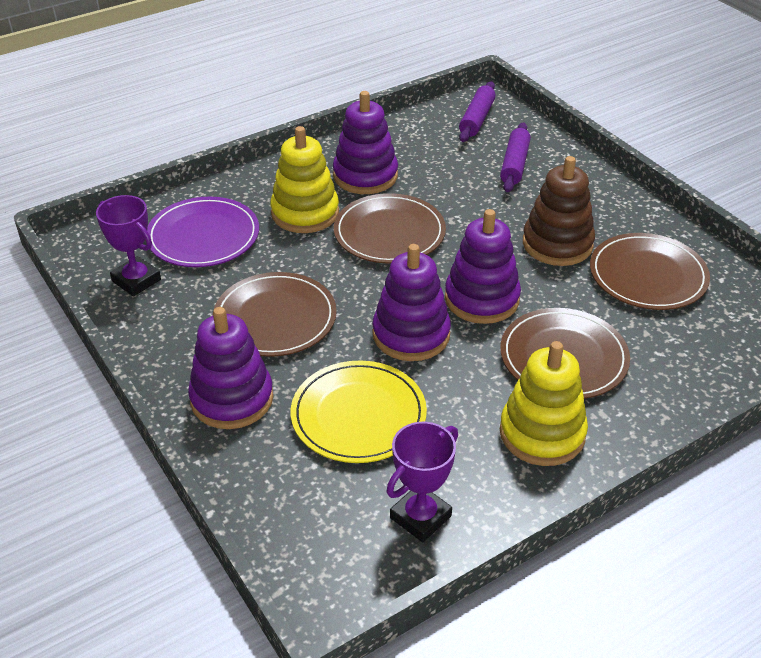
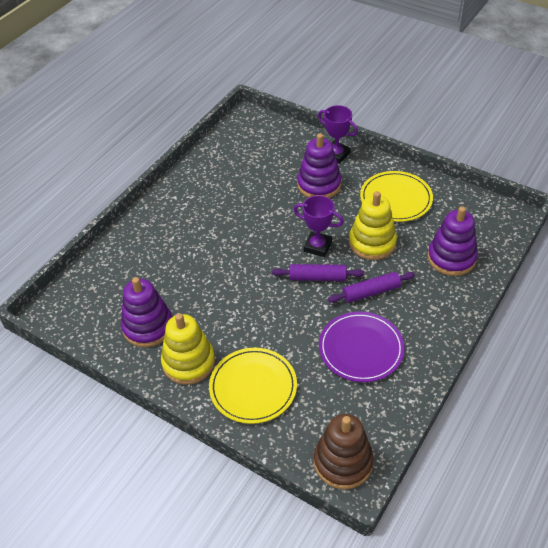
brown plate: 4 -> 0
purple stacking toy: 4 -> 3
yellow plate: 1 -> 2

